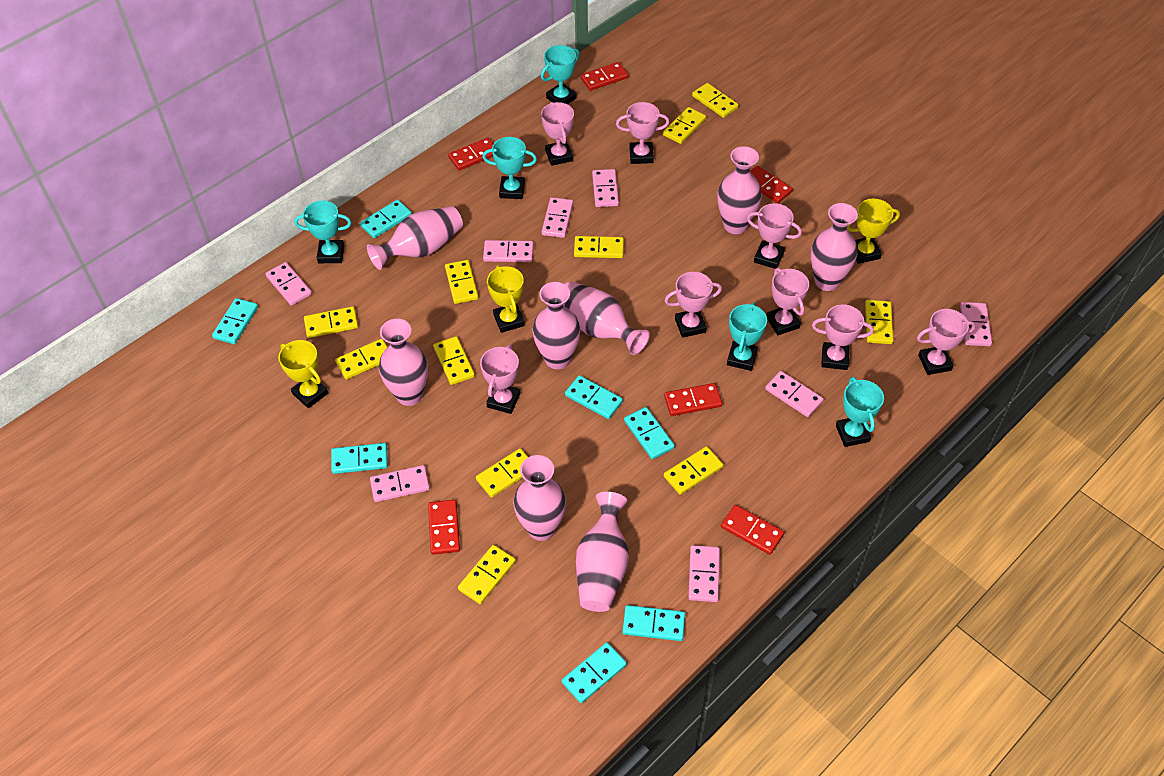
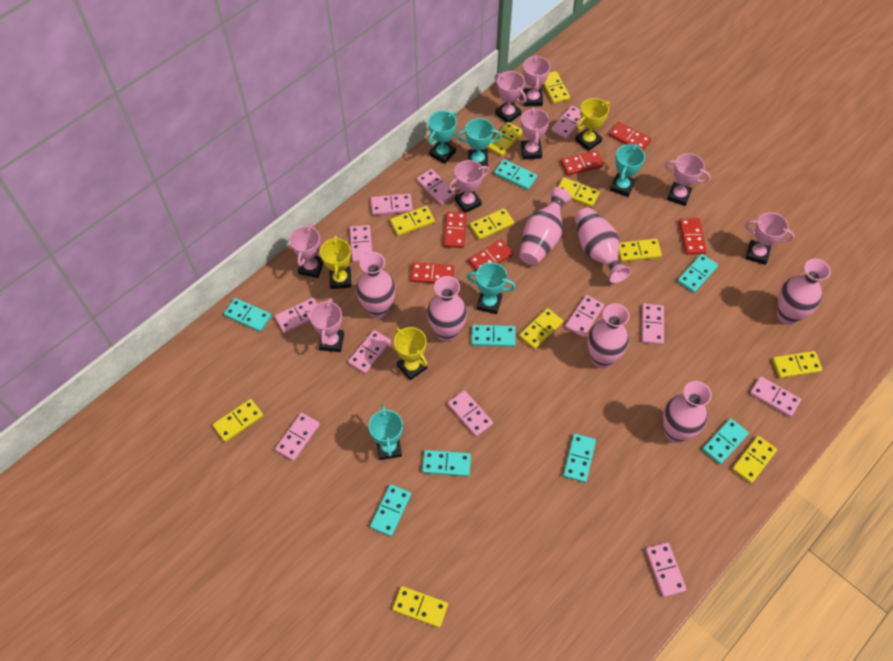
pink domino: 8 -> 12
pink vase: 8 -> 7
turquoise domino: 7 -> 8

